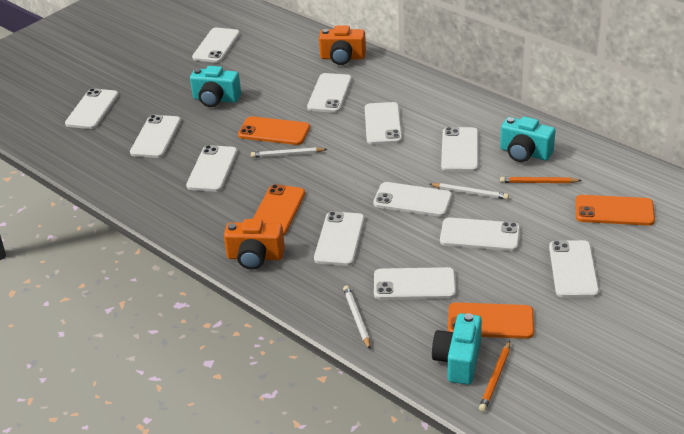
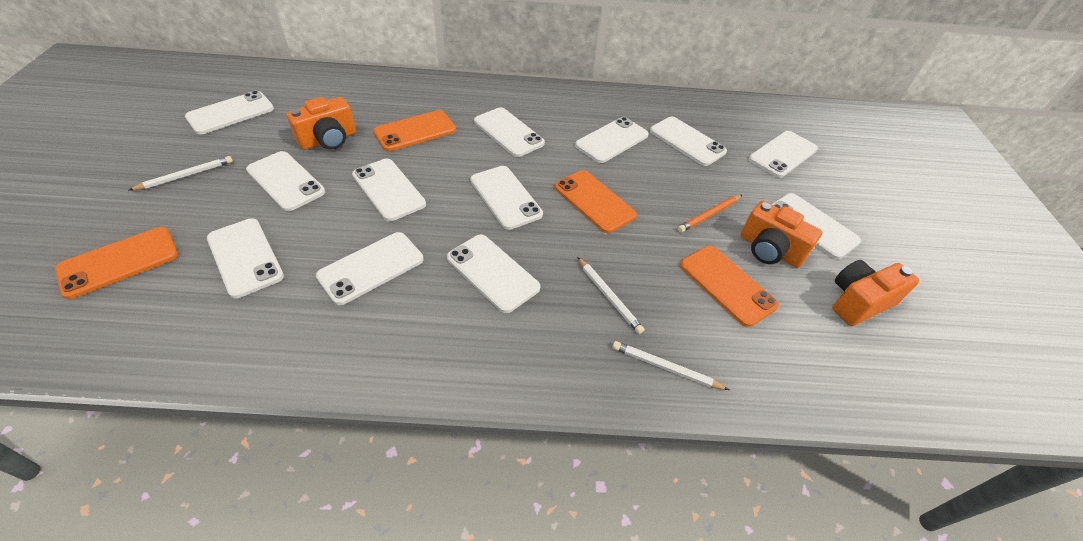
orange camera: 2 -> 3
orange pencil: 2 -> 1
turquoise camera: 3 -> 0

